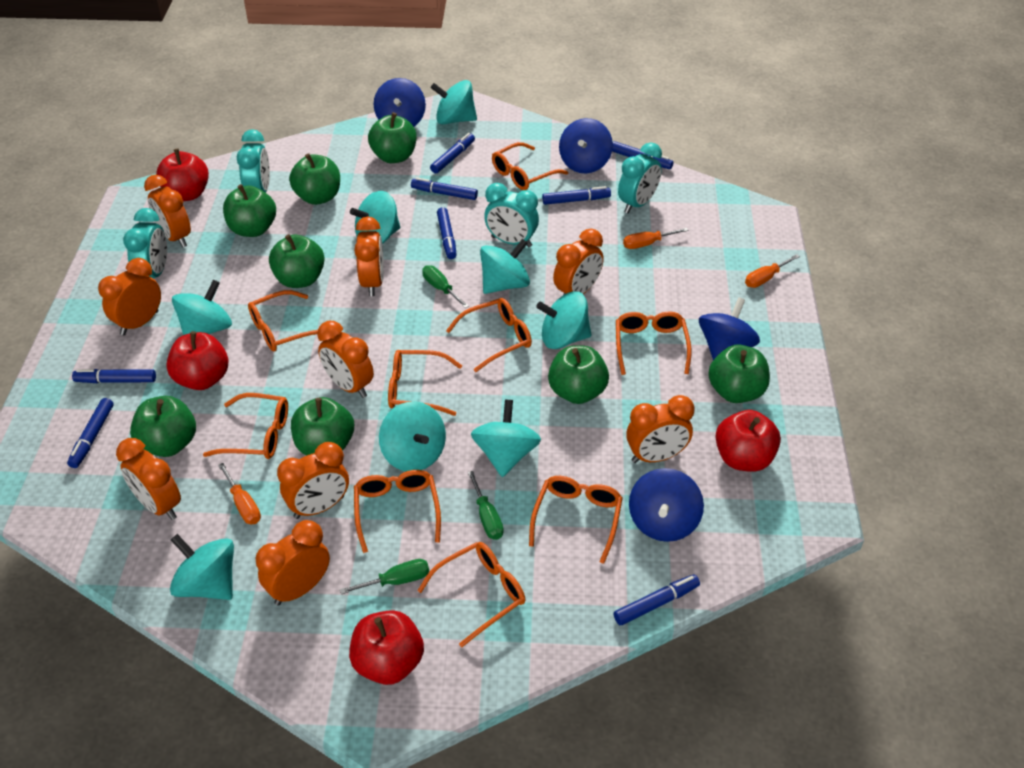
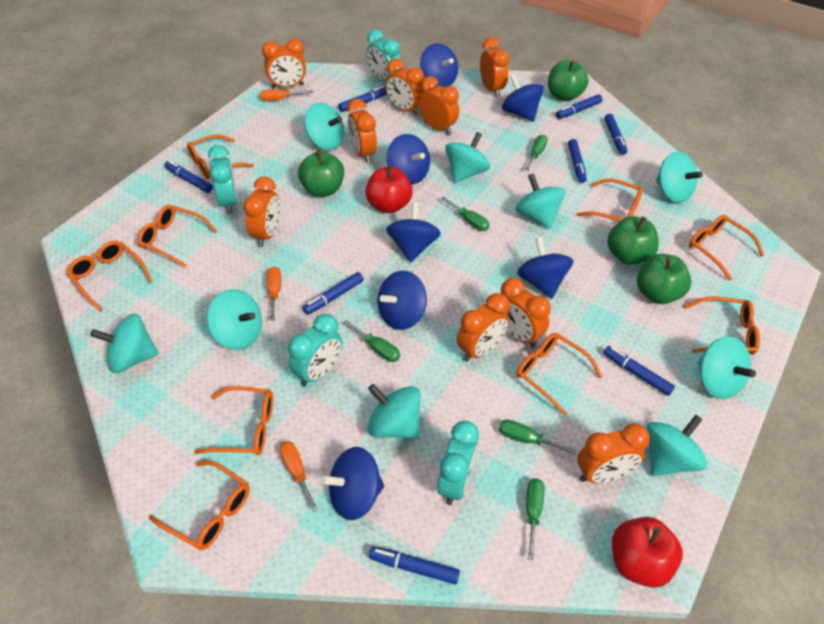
blue spinning top: 4 -> 7
green apple: 8 -> 4
green screwdriver: 3 -> 5
red apple: 4 -> 2
turquoise spinning top: 8 -> 9

